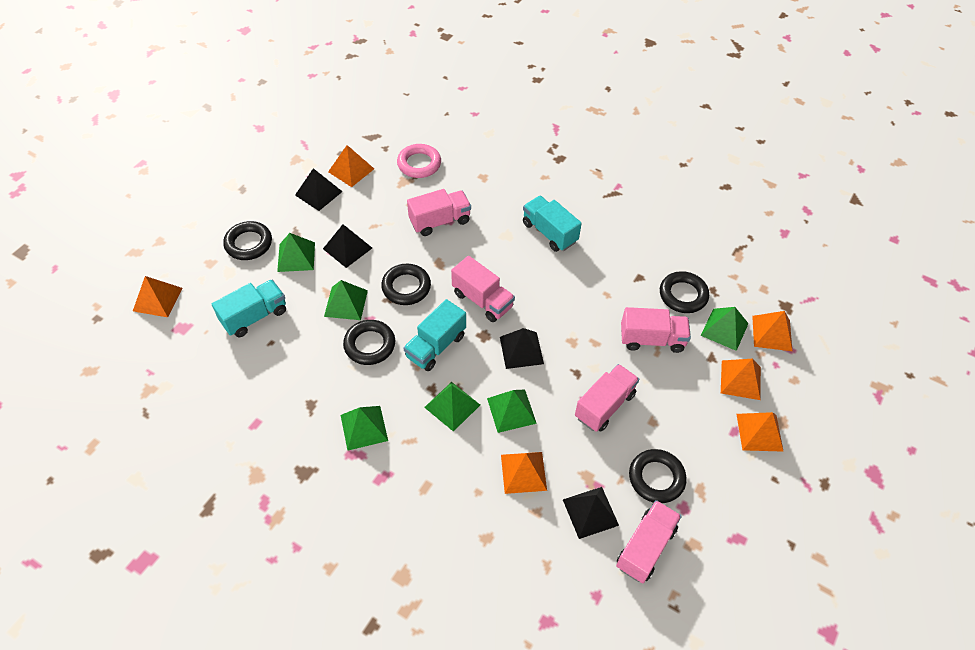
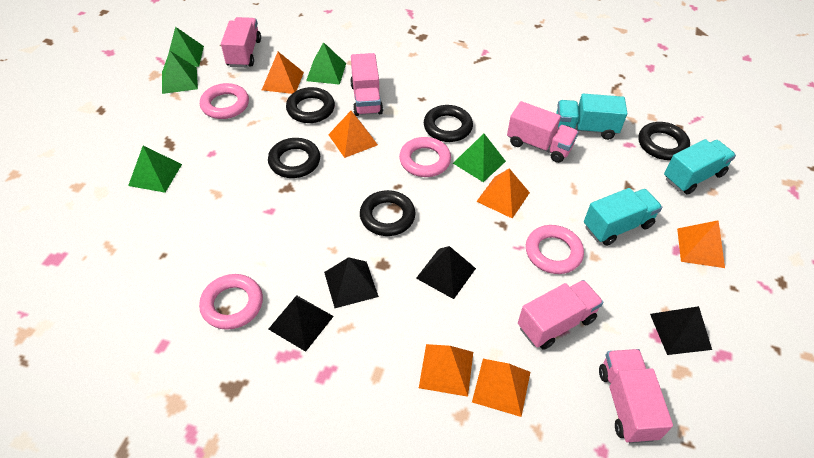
green pyramid: 6 -> 5
pink ring: 1 -> 4

